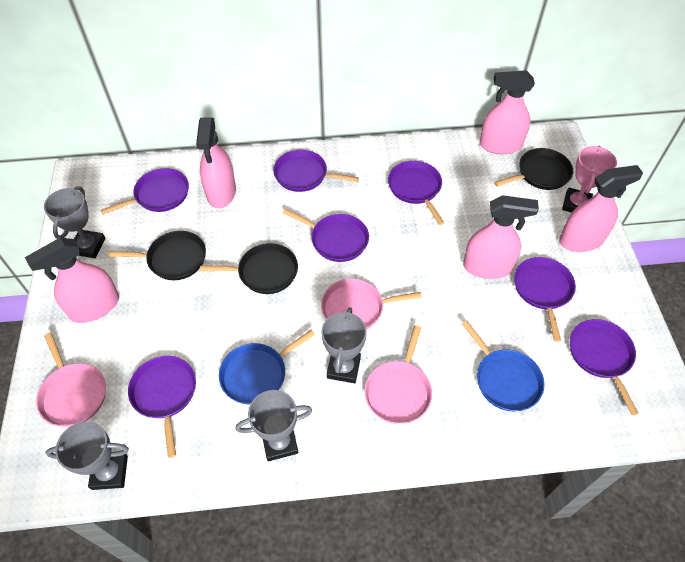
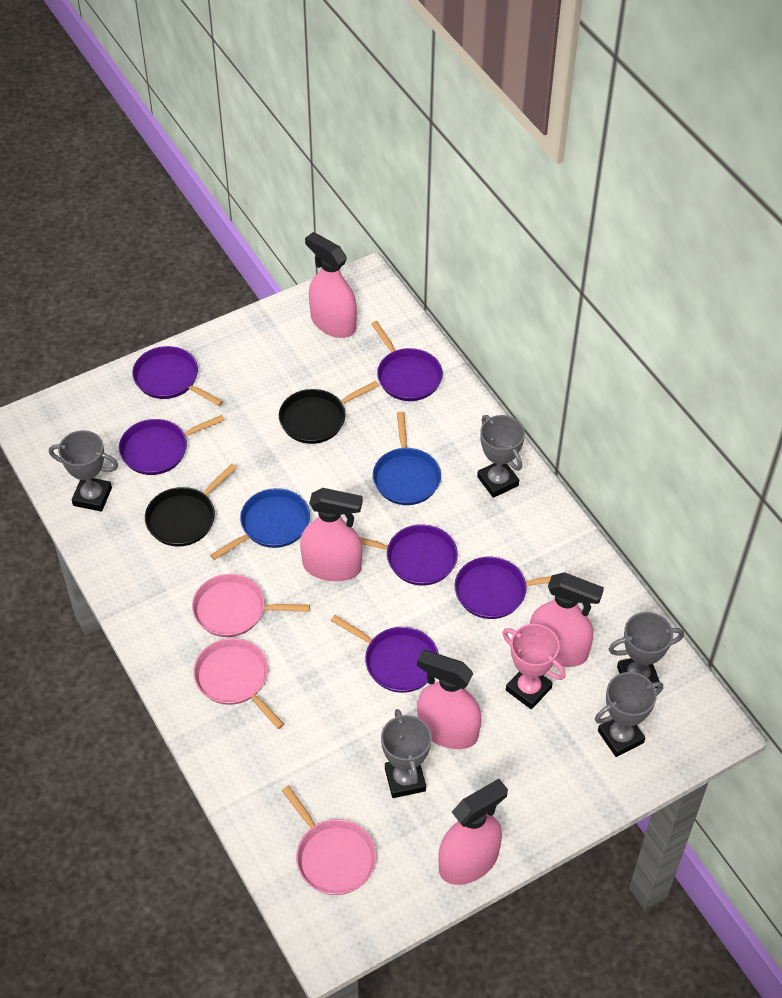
black pan: 3 -> 2
grey trophy: 4 -> 5
purple pan: 7 -> 6

